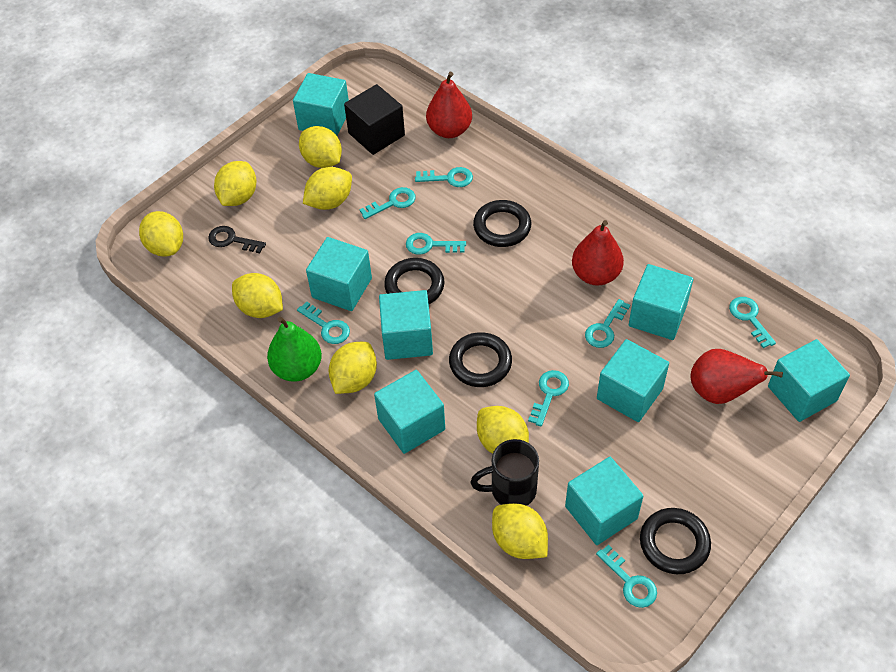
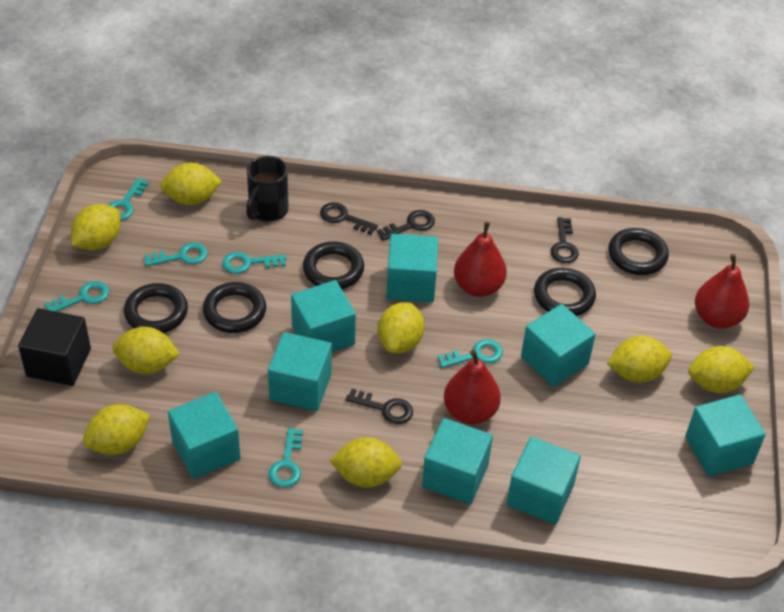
black key: 1 -> 4
black ring: 4 -> 5
green pear: 1 -> 0
turquoise key: 8 -> 6

